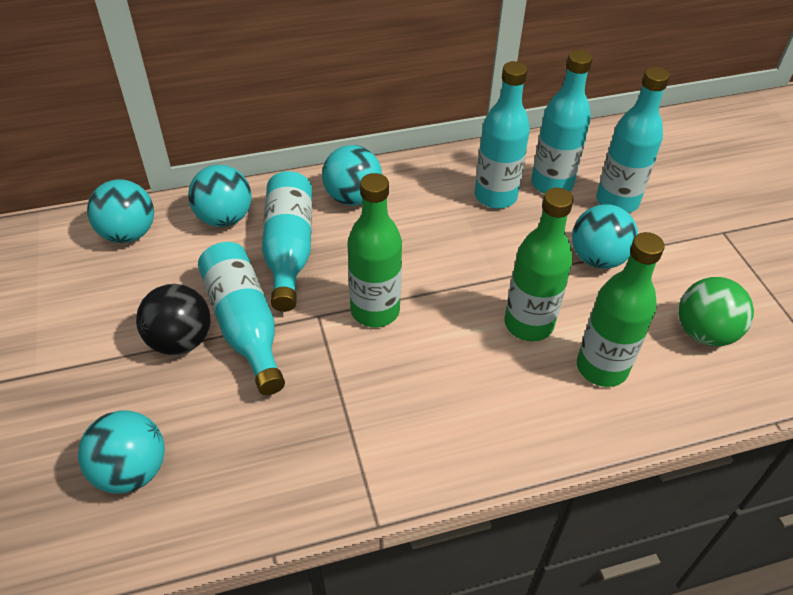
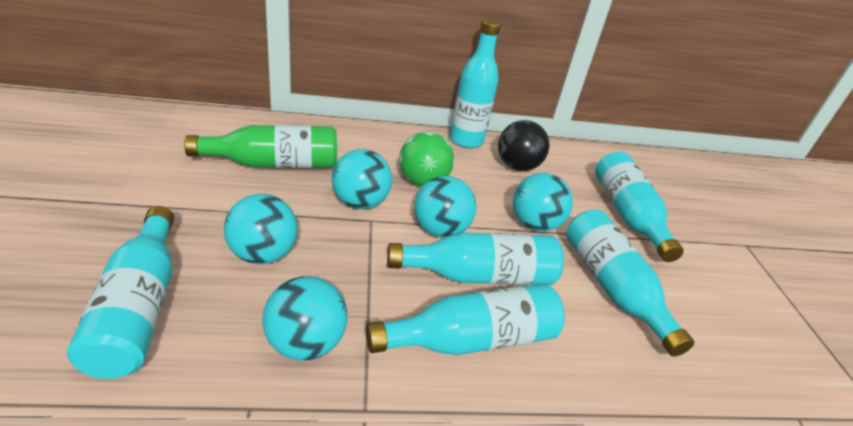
green bottle: 3 -> 1
turquoise bottle: 5 -> 6

